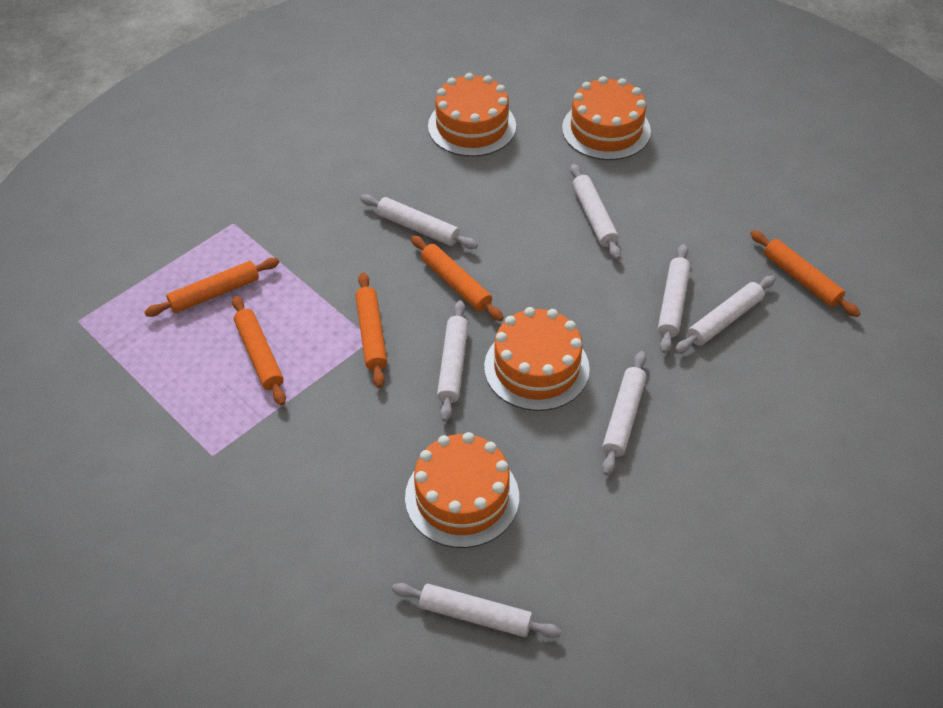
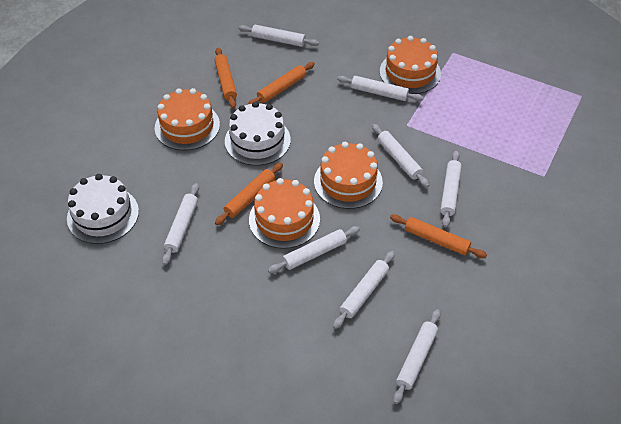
orange rolling pin: 5 -> 4
white cake: 0 -> 2
white rolling pin: 7 -> 8

